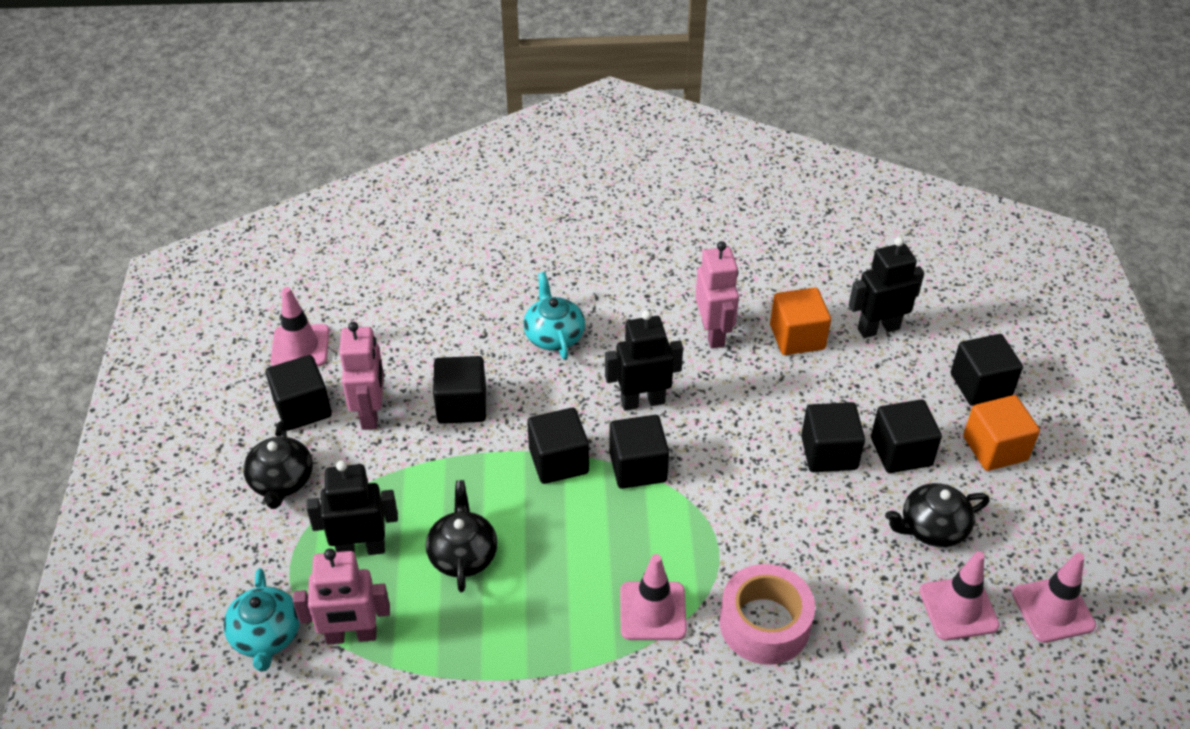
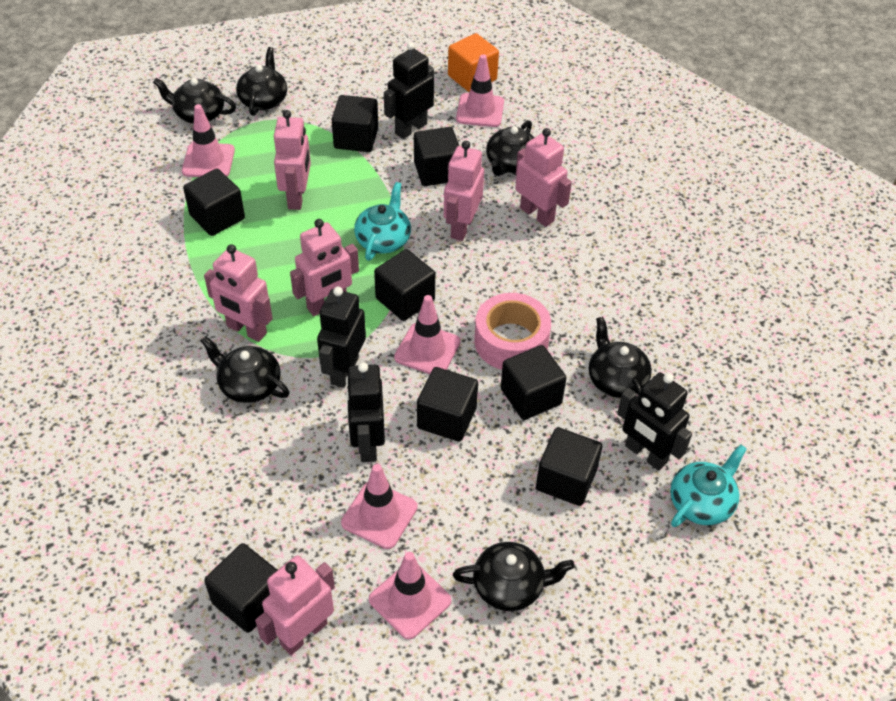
black cube: 7 -> 8
black robot: 3 -> 4
black teapot: 3 -> 6
orange cube: 2 -> 1
pink robot: 3 -> 6
pink traffic cone: 4 -> 5

